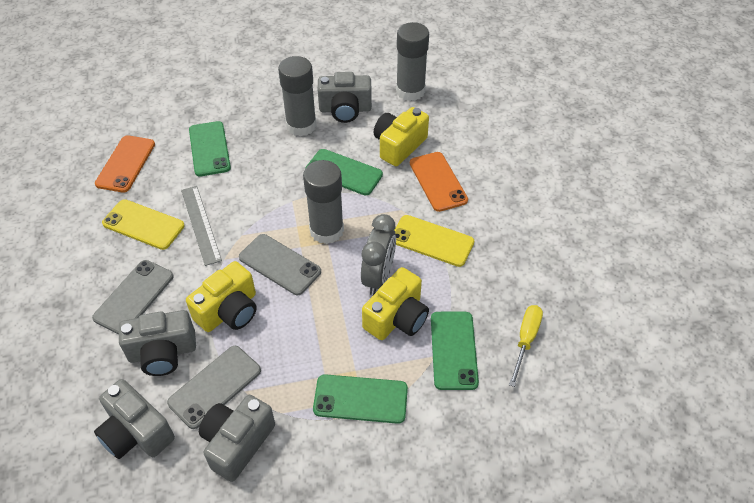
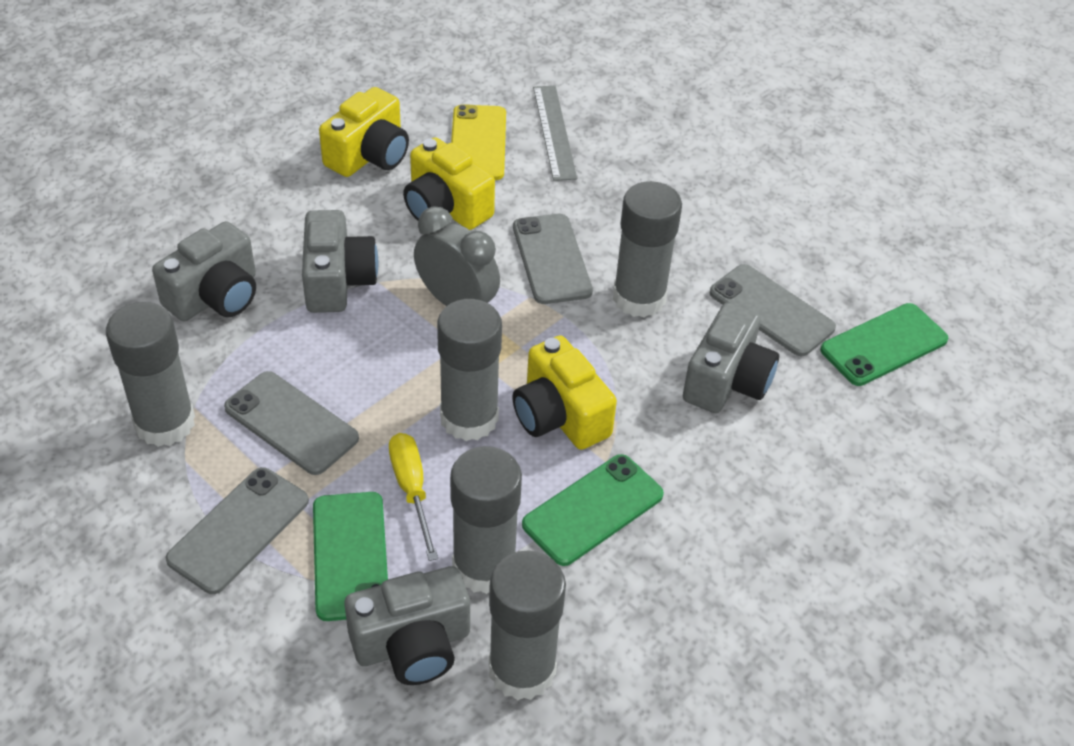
green phone: 4 -> 3
grey glue stick: 3 -> 5
grey phone: 3 -> 4
orange phone: 2 -> 0
yellow phone: 2 -> 1

